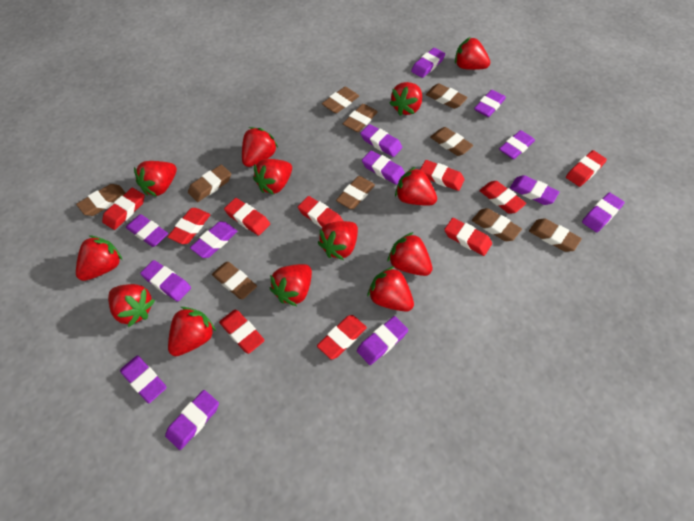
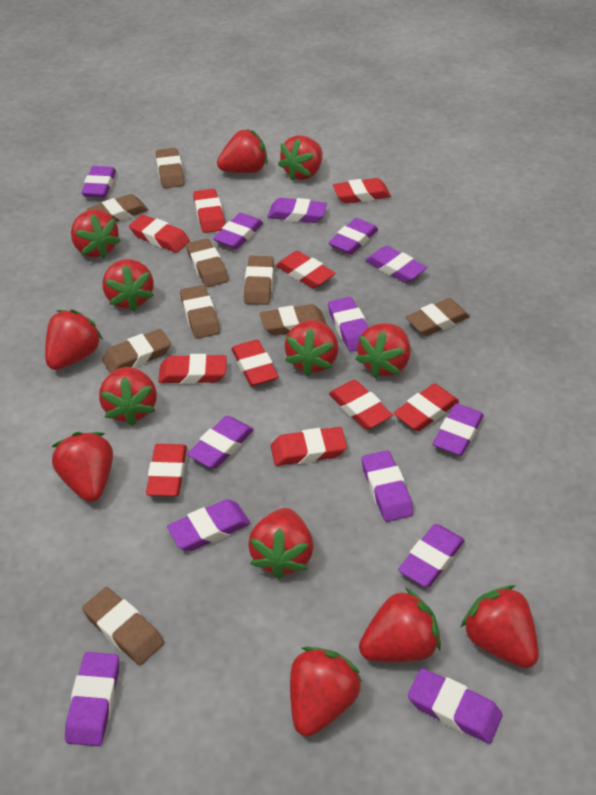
brown eraser: 10 -> 9

